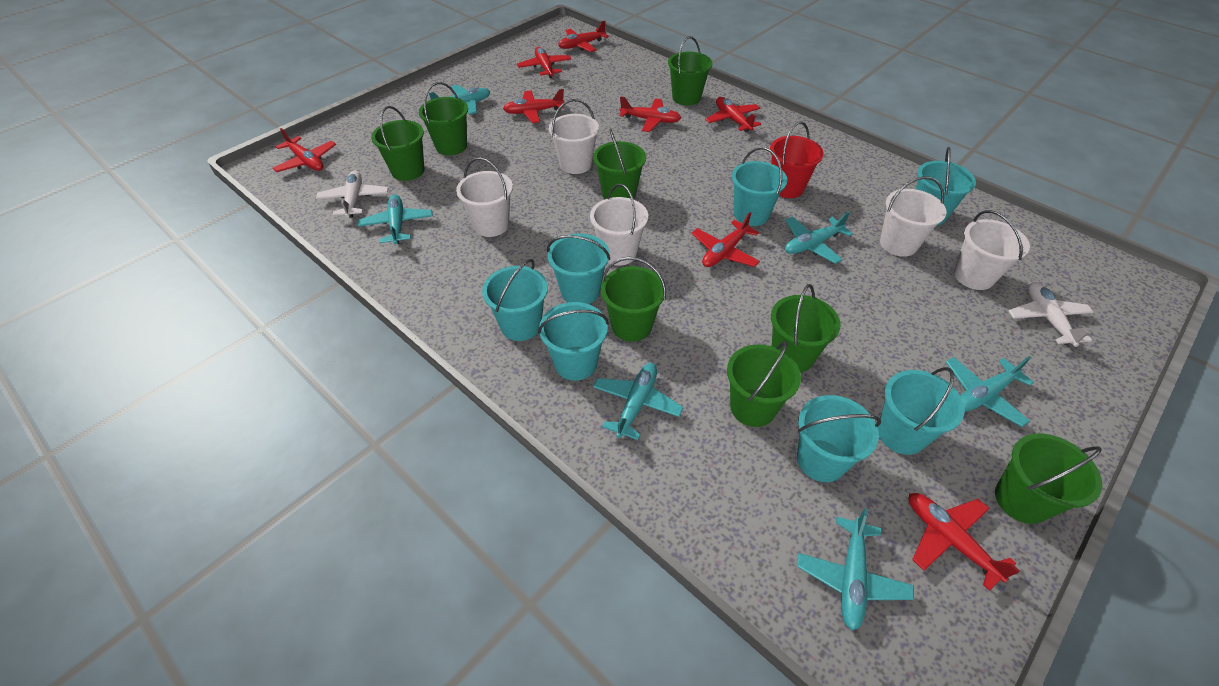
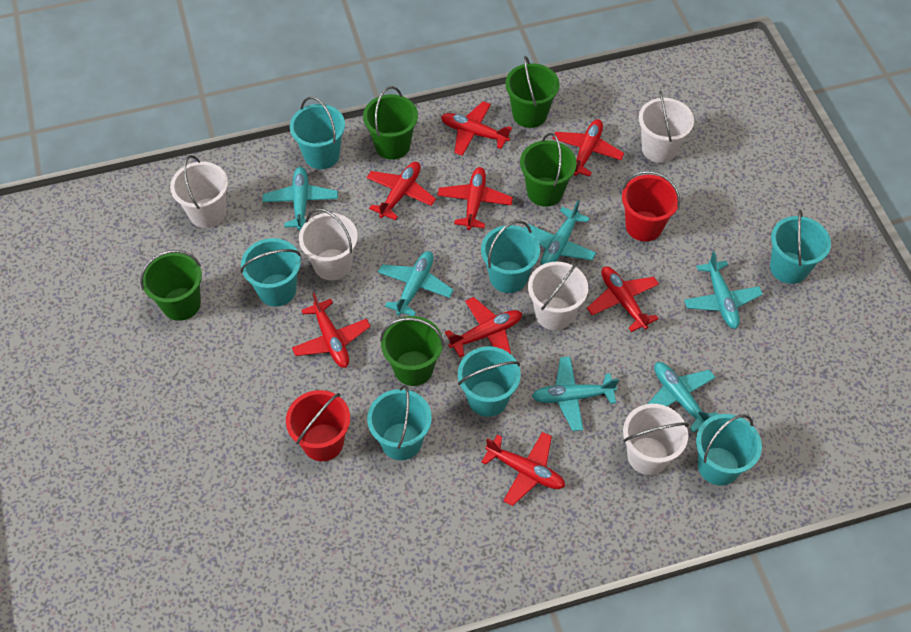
green bucket: 8 -> 5
red bucket: 1 -> 2
white plane: 2 -> 0

